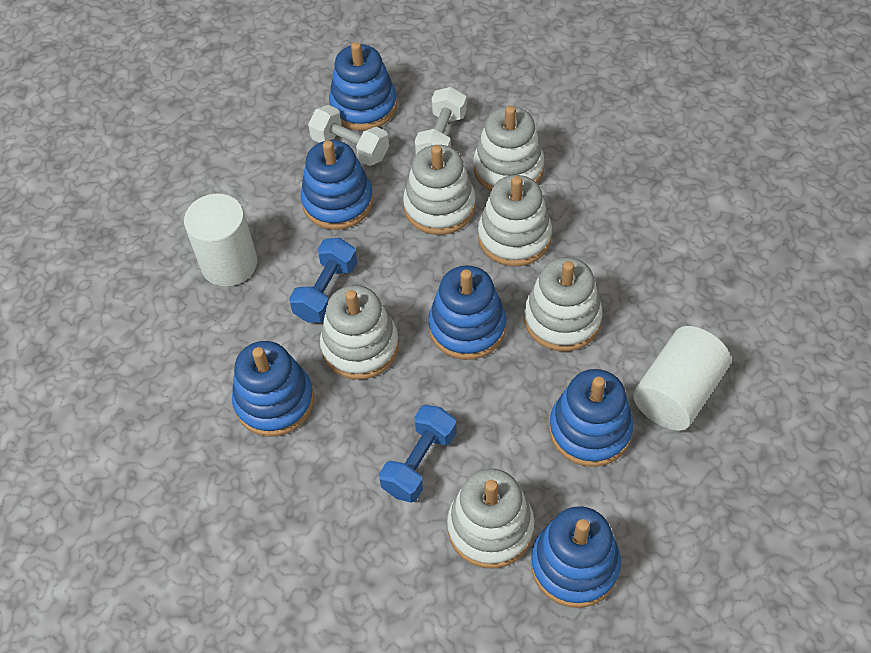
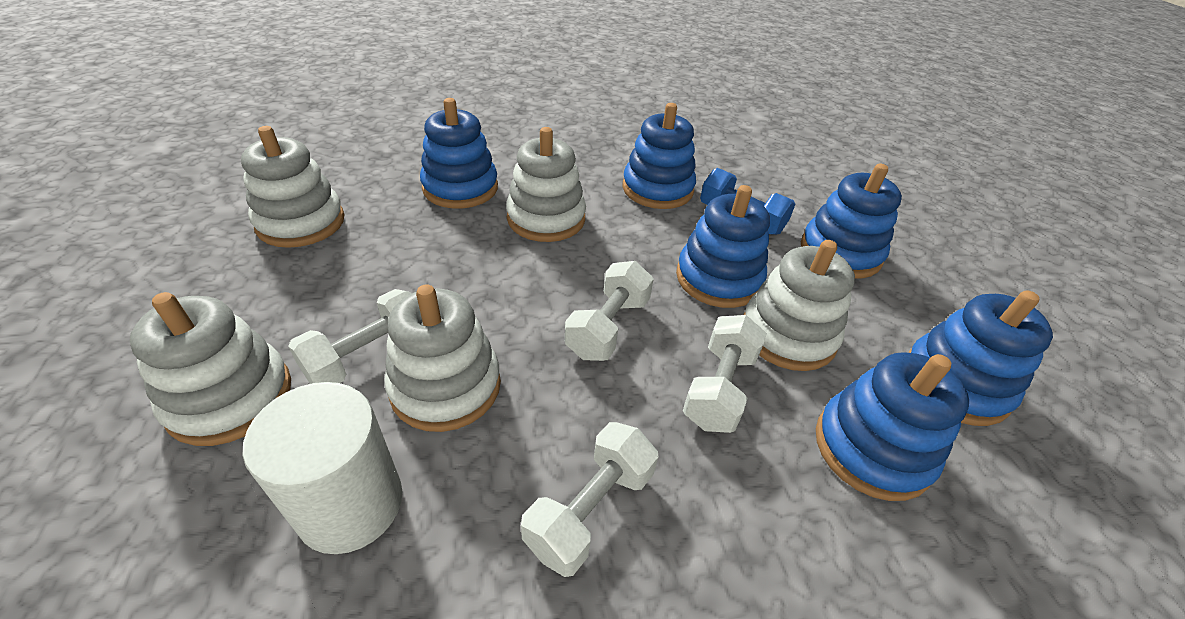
blue dumbbell: 2 -> 1
white cylinder: 2 -> 1
white dumbbell: 2 -> 4
white stacking toy: 6 -> 5

